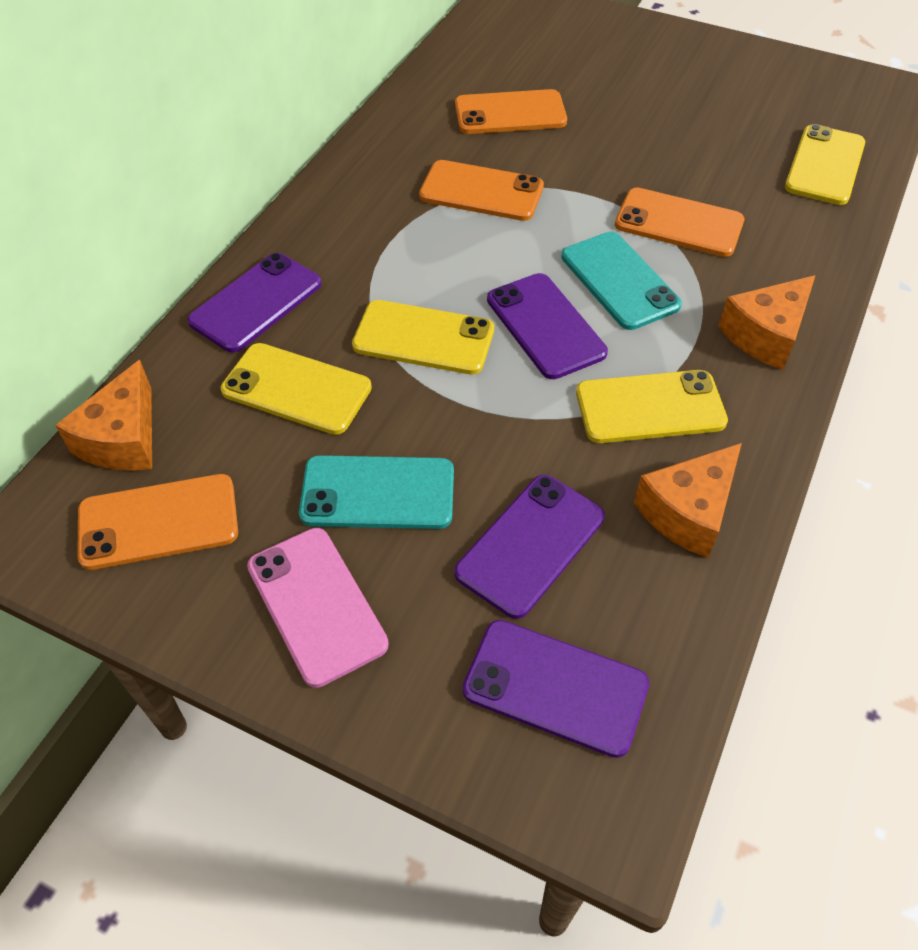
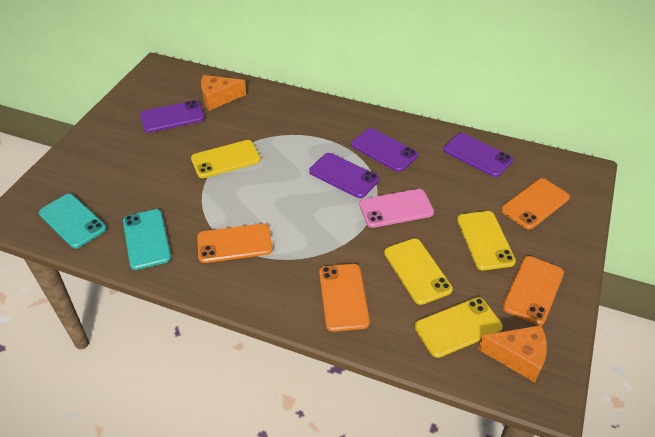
orange cheese: 3 -> 2

